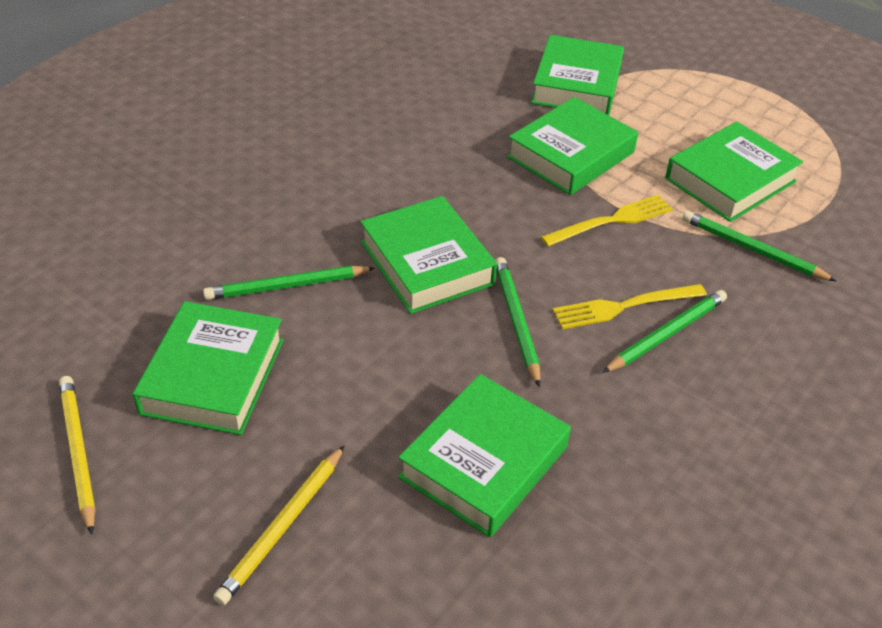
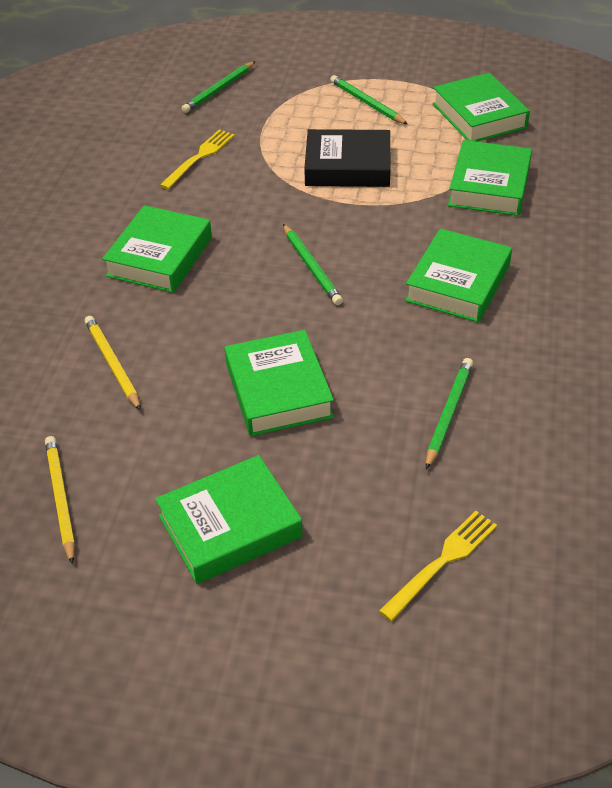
black book: 0 -> 1

